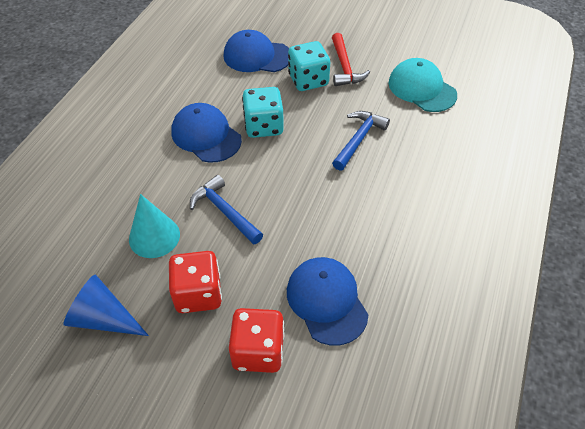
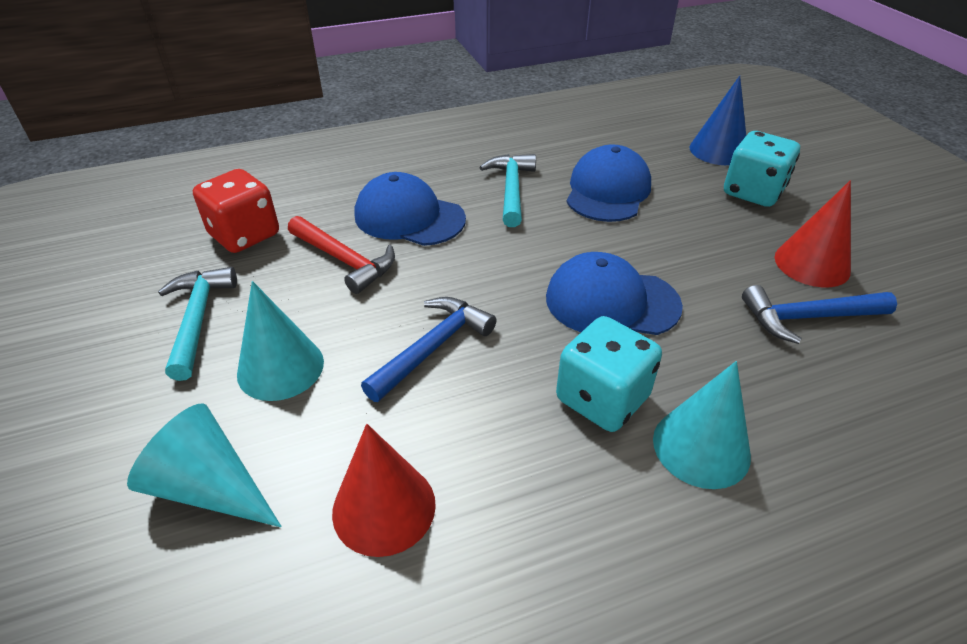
red cone: 0 -> 2
red dice: 2 -> 1
turquoise cap: 1 -> 0
turquoise cone: 1 -> 3
turquoise hammer: 0 -> 2

